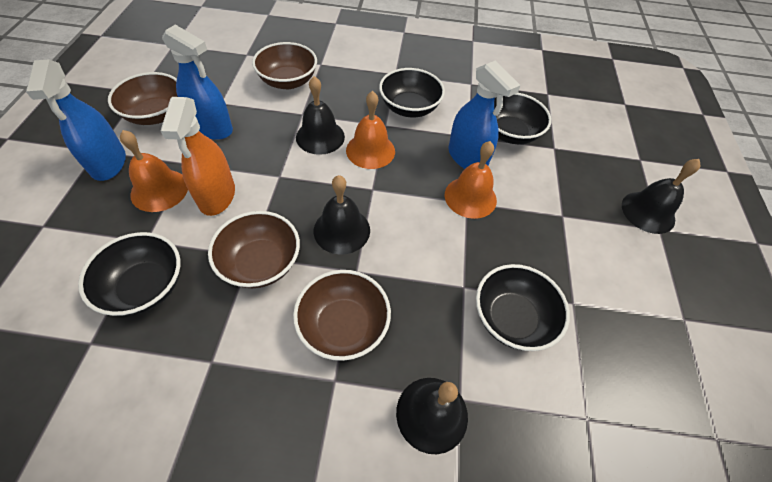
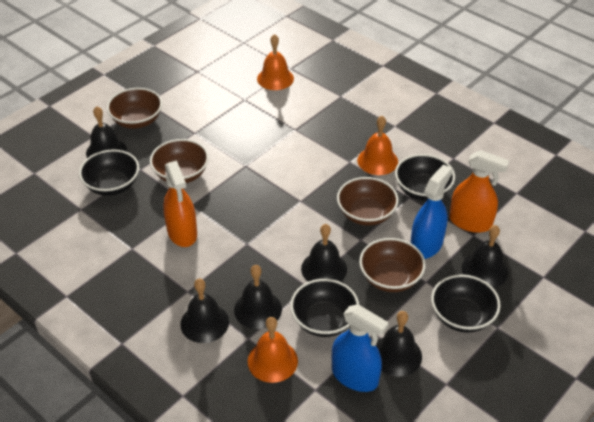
black bell: 4 -> 6
blue spray bottle: 3 -> 2
orange spray bottle: 1 -> 2

